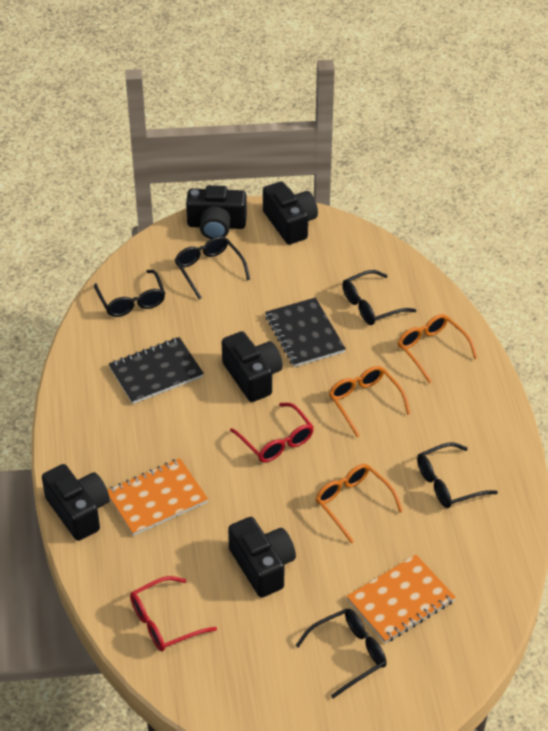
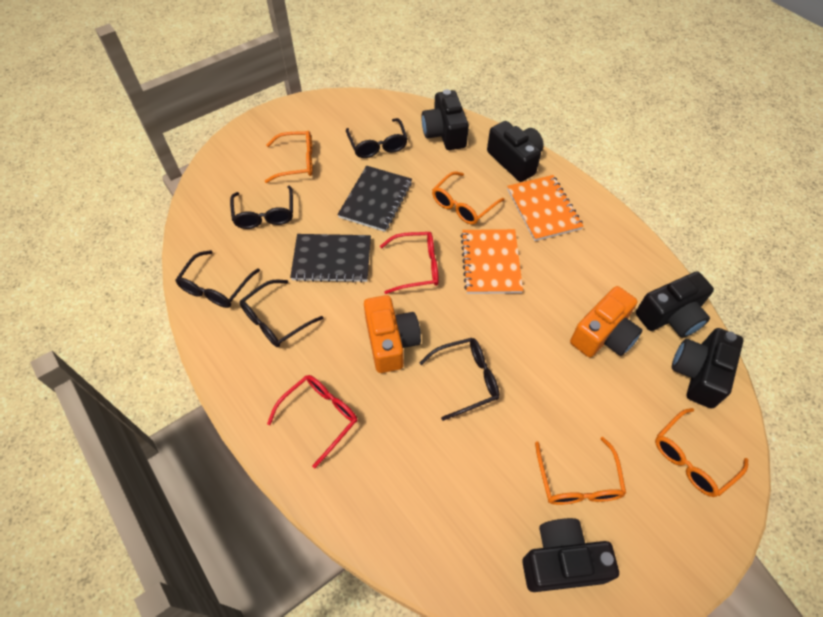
orange camera: 0 -> 2
orange glasses: 3 -> 4

